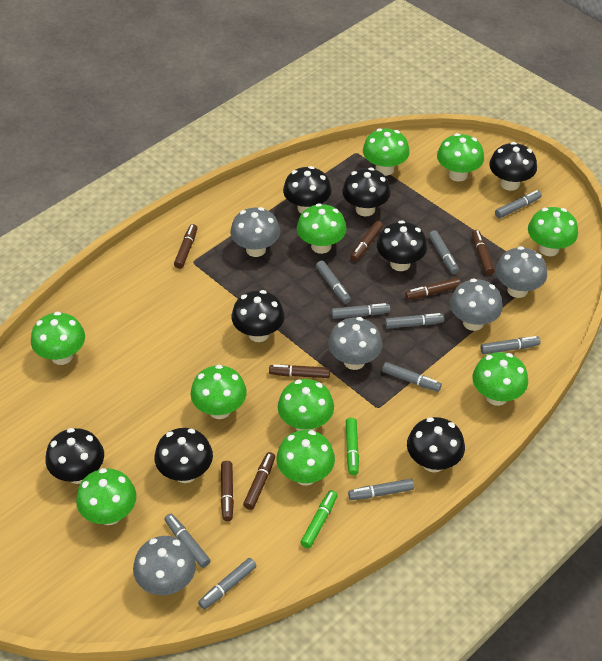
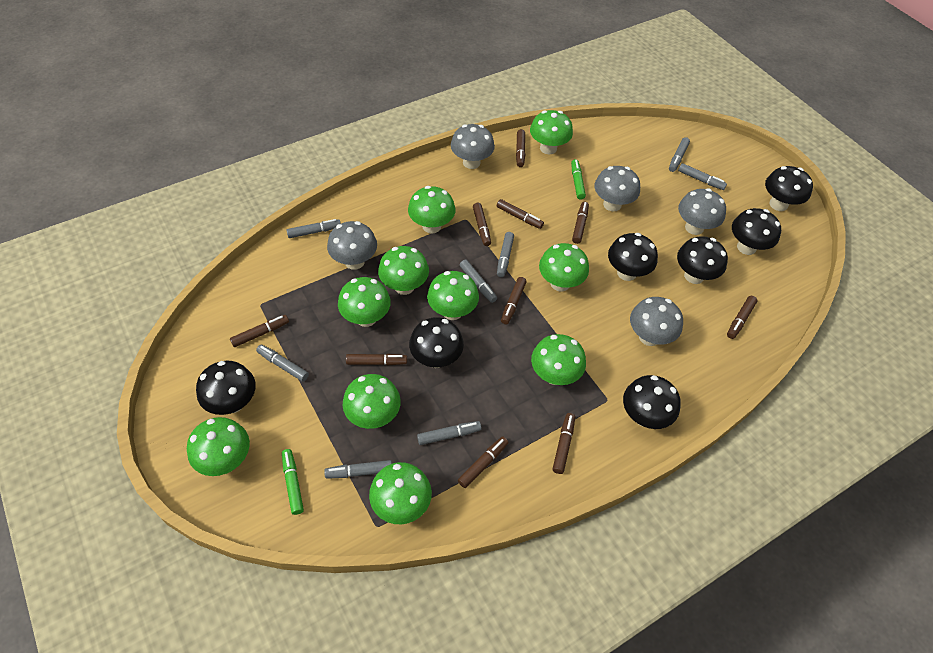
black mushroom: 8 -> 7
brown marker: 7 -> 10
grey marker: 10 -> 8

